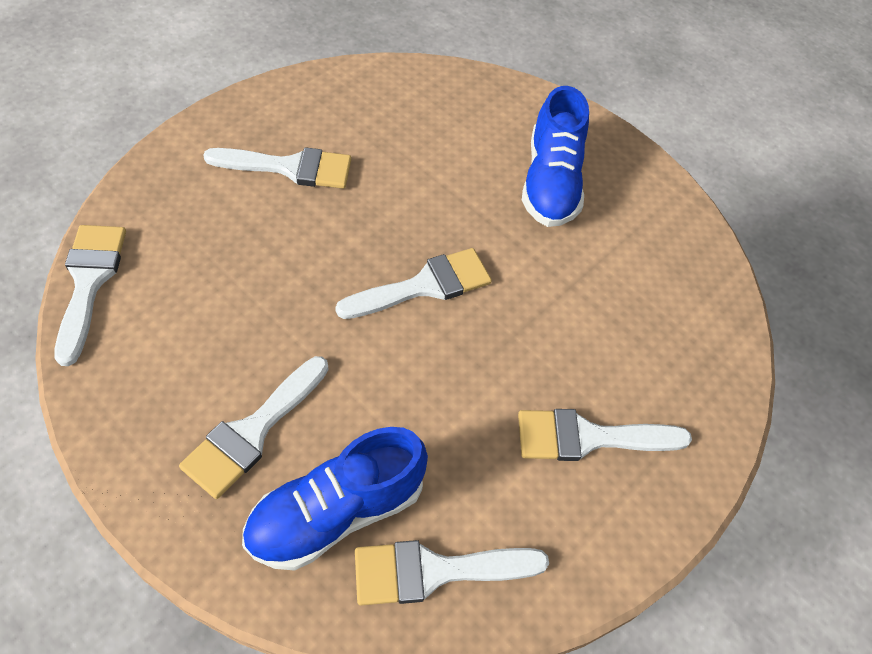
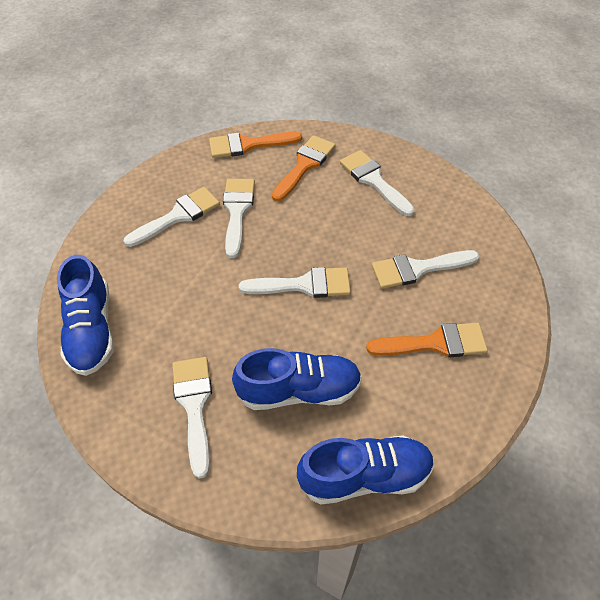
blue shoe: 2 -> 3
orange brush: 0 -> 3

